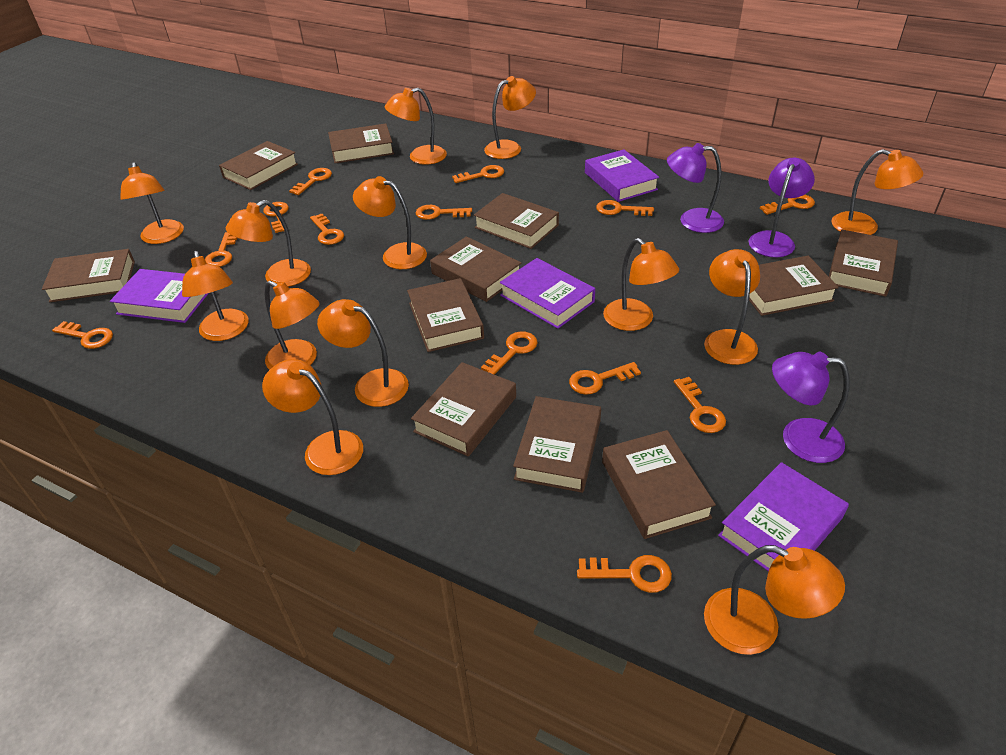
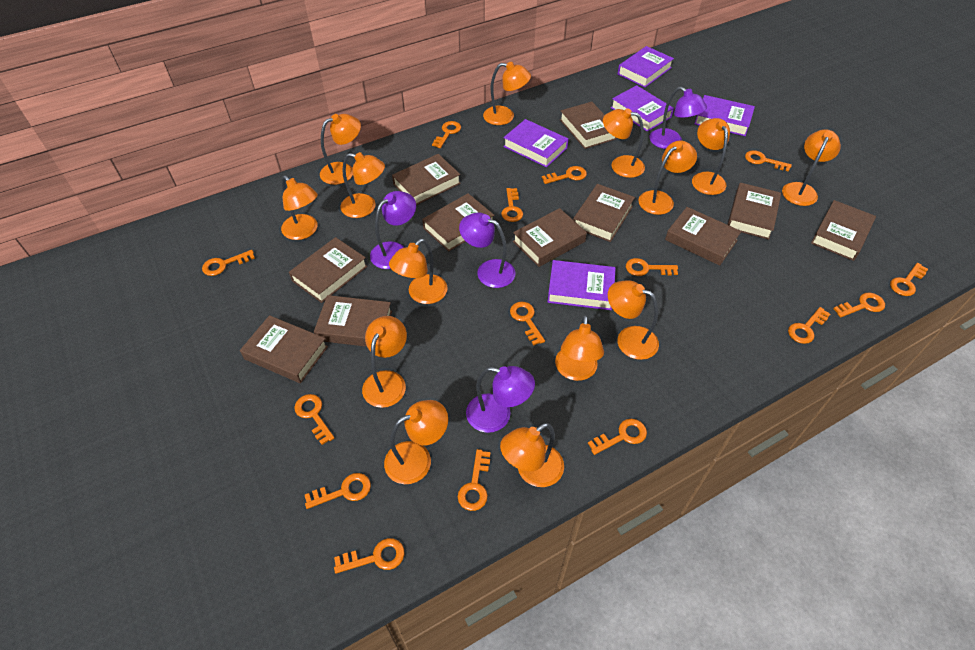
orange key: 13 -> 15
orange lamp: 13 -> 14
purple book: 4 -> 5
purple lamp: 3 -> 4

